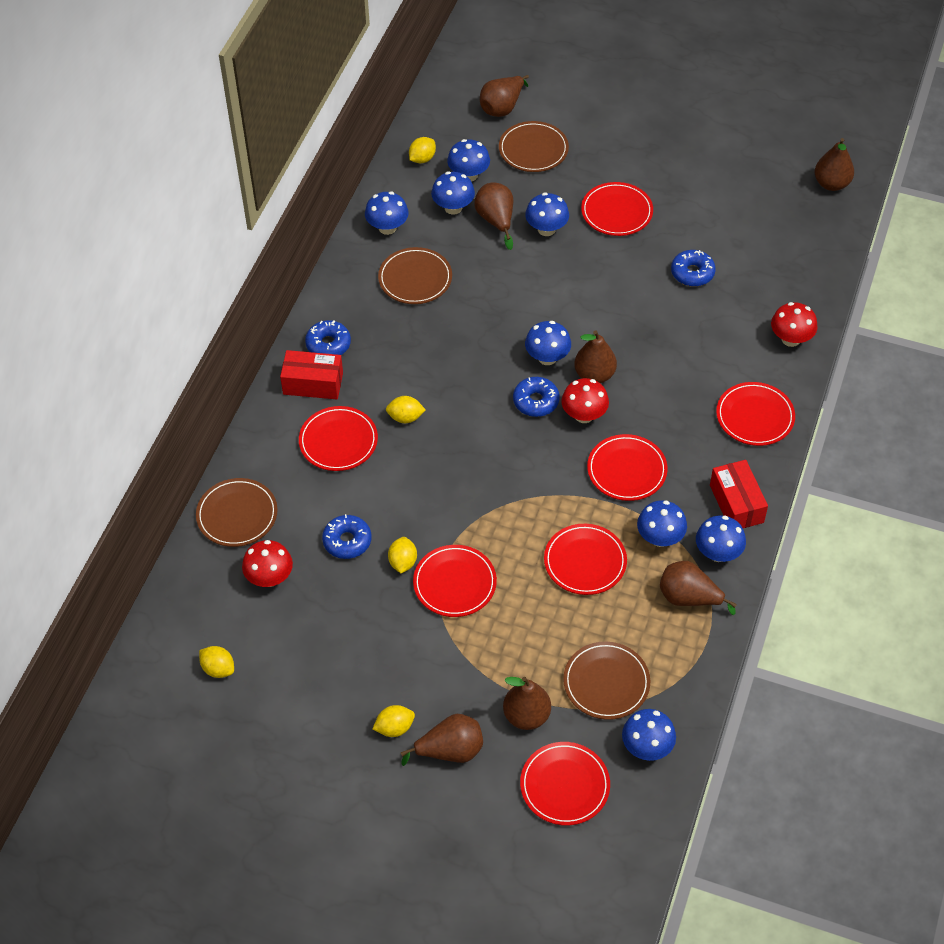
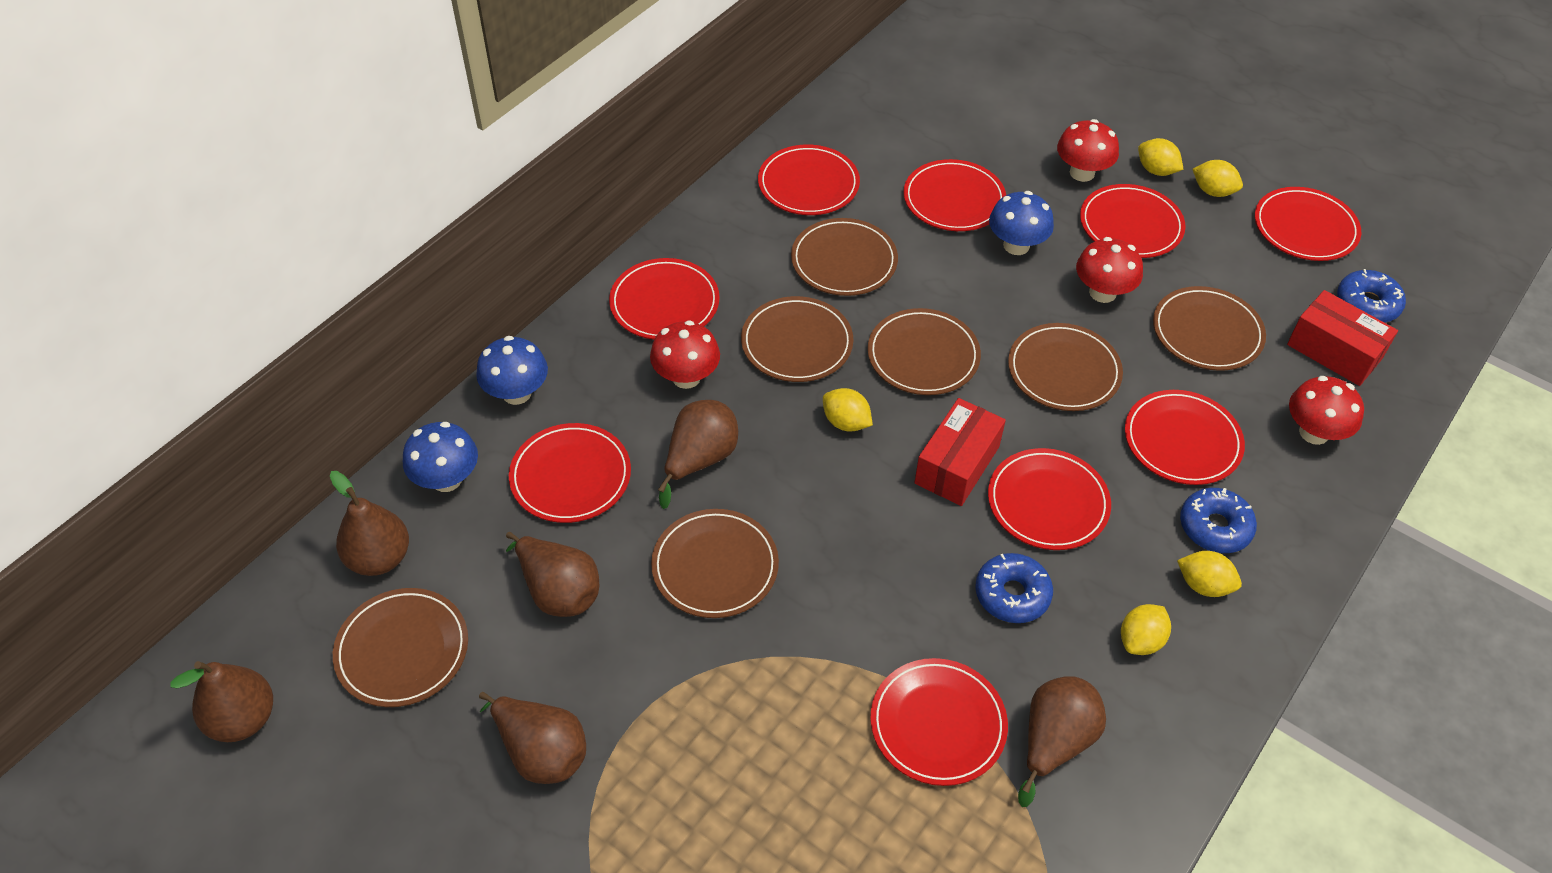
blue donut: 4 -> 3
blue mushroom: 8 -> 3
brown pear: 7 -> 6
brown plate: 4 -> 7
red mushroom: 3 -> 4
red plate: 7 -> 9

